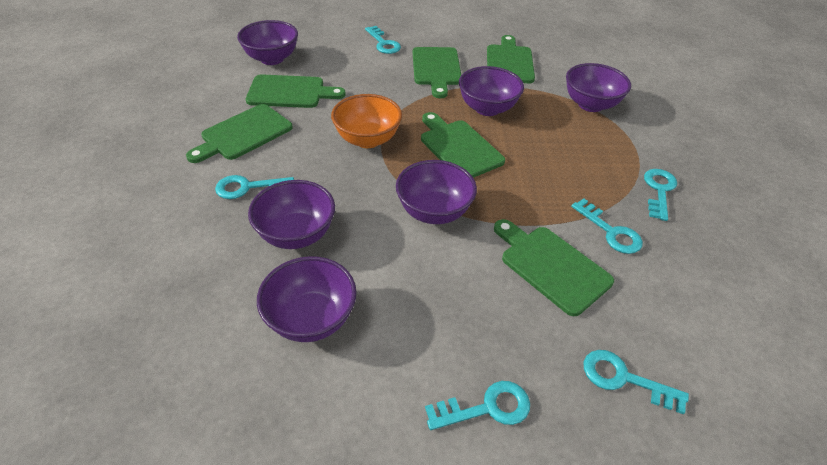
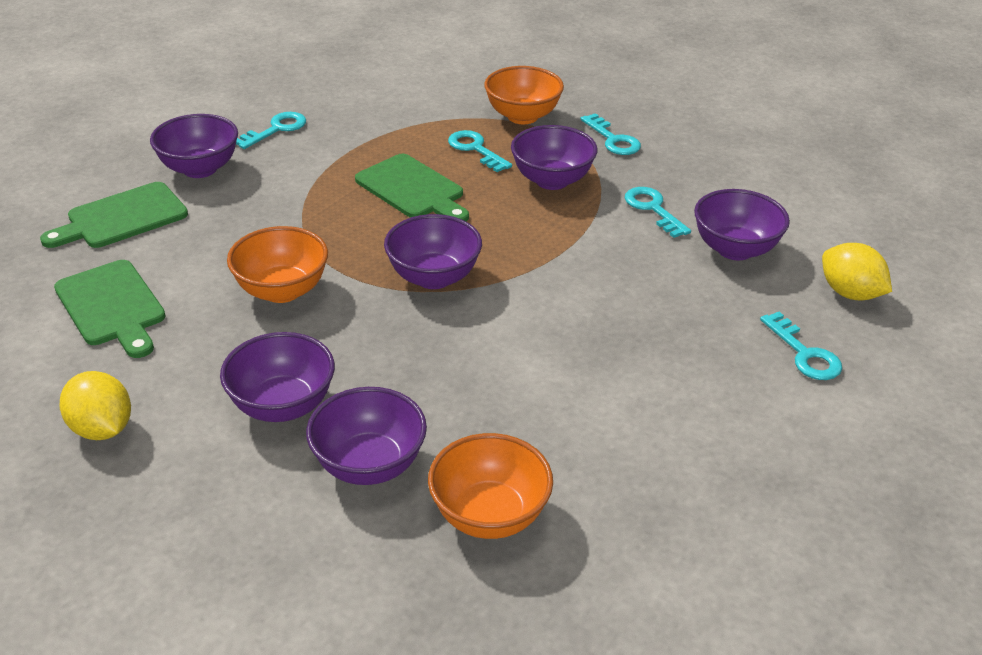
green cutting board: 6 -> 3
orange bowl: 1 -> 3
turquoise key: 6 -> 5
yellow lemon: 0 -> 2

